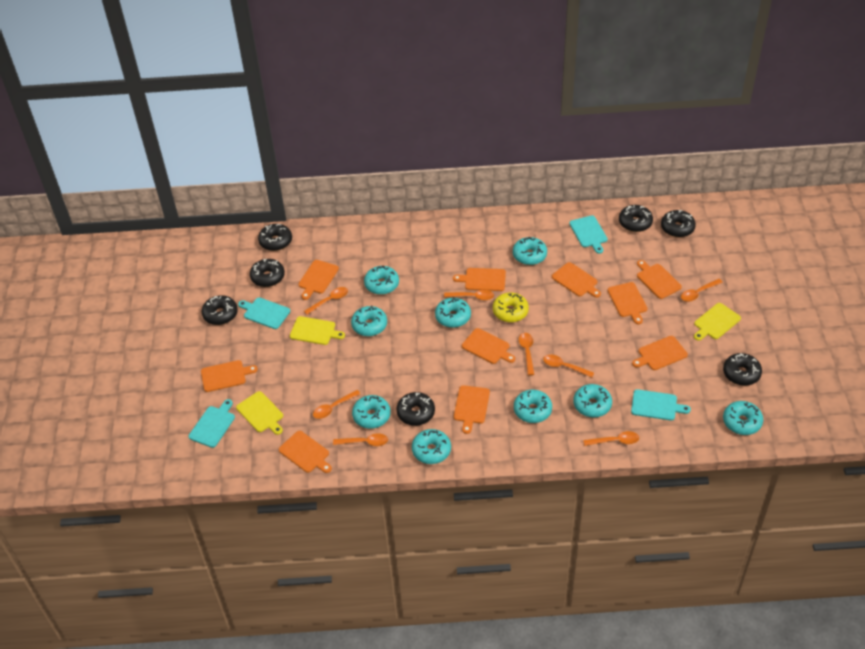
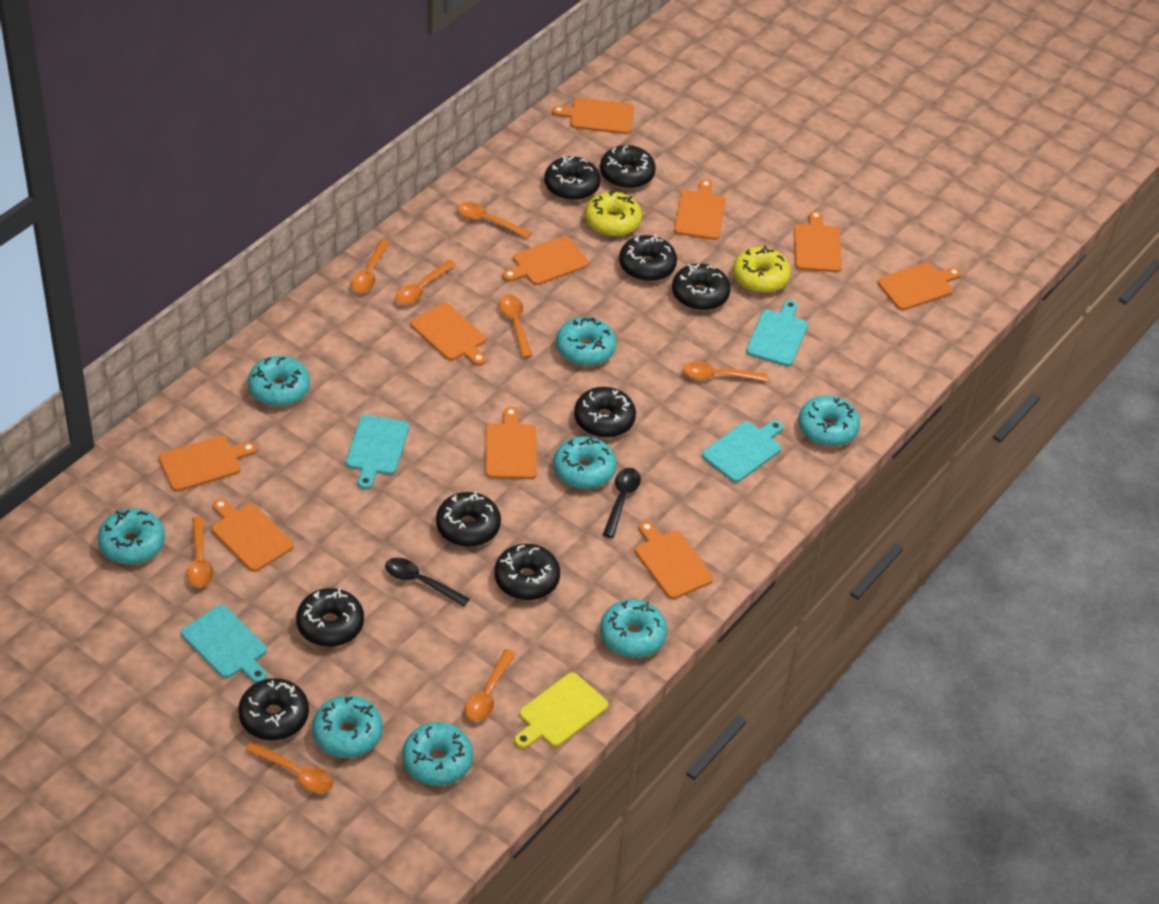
black donut: 7 -> 9
black spoon: 0 -> 2
turquoise donut: 9 -> 8
yellow cutting board: 3 -> 1
yellow donut: 1 -> 2

